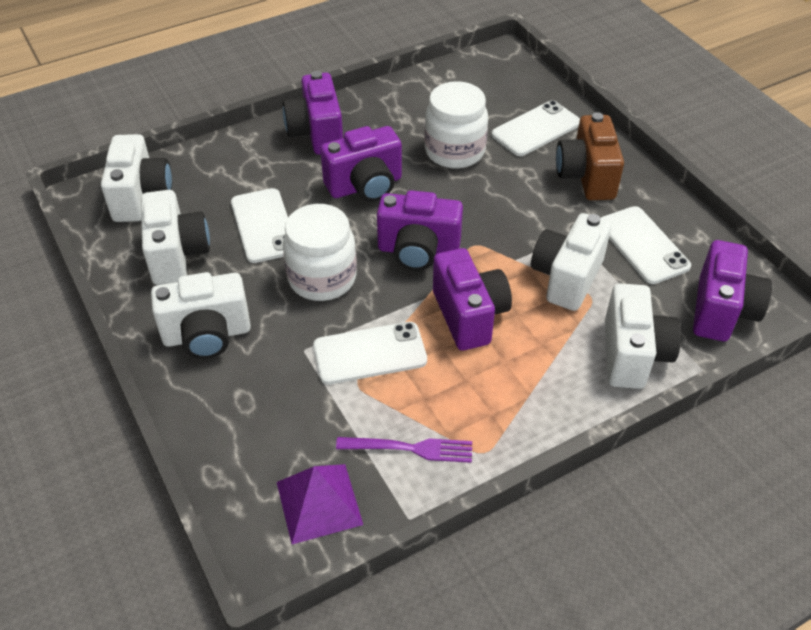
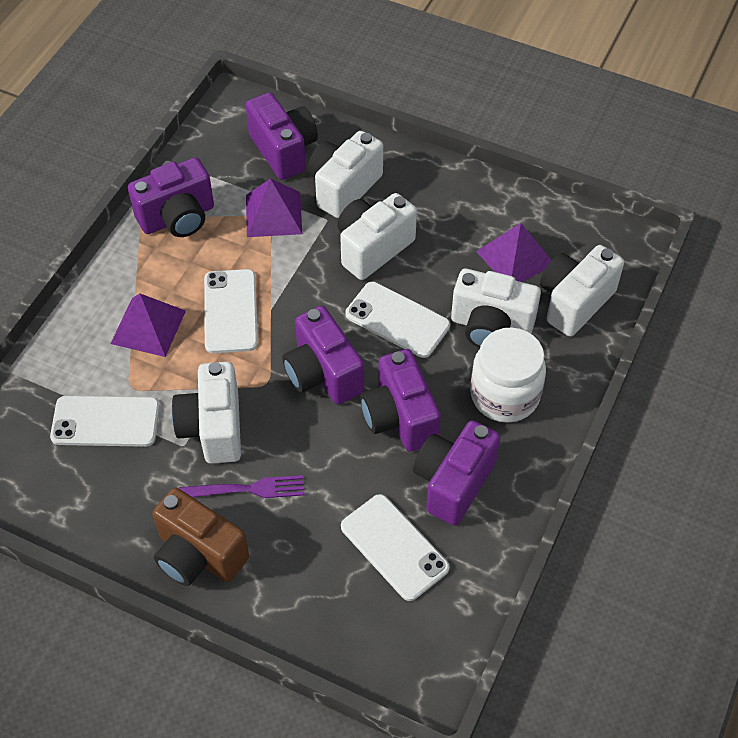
purple pyramid: 1 -> 3
white jar: 2 -> 1

